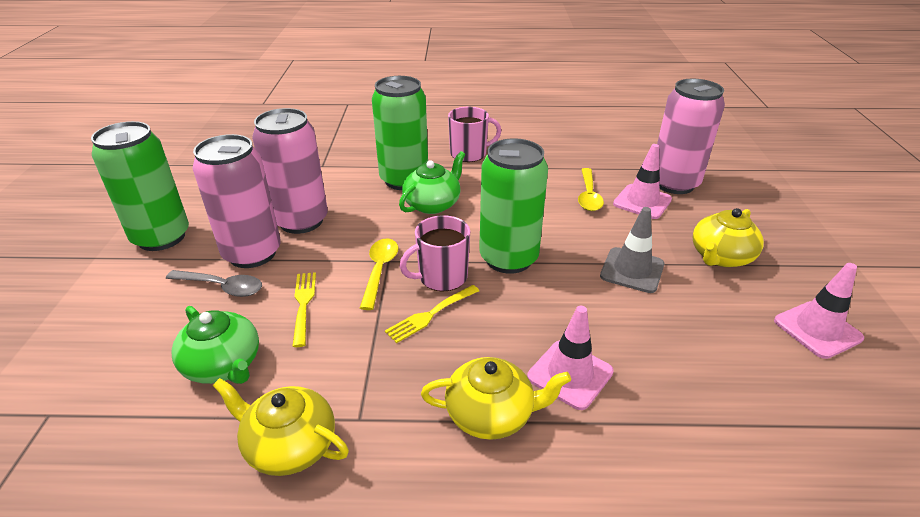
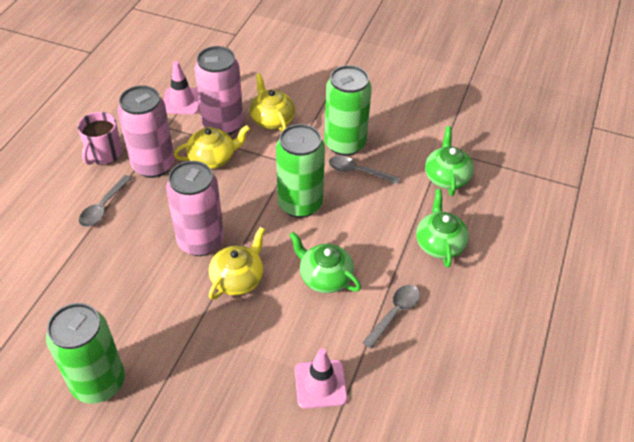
green teapot: 2 -> 3
grey spoon: 1 -> 3
grey traffic cone: 1 -> 0
pink mug: 2 -> 1
pink traffic cone: 3 -> 2
yellow fork: 2 -> 0
yellow spoon: 2 -> 0

